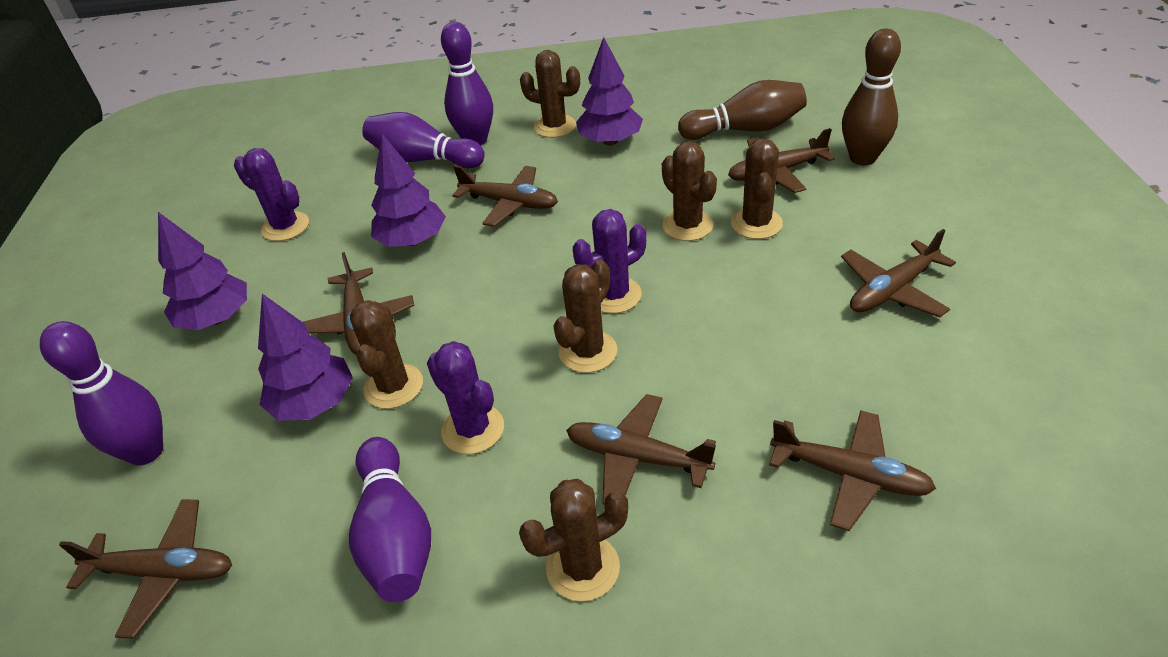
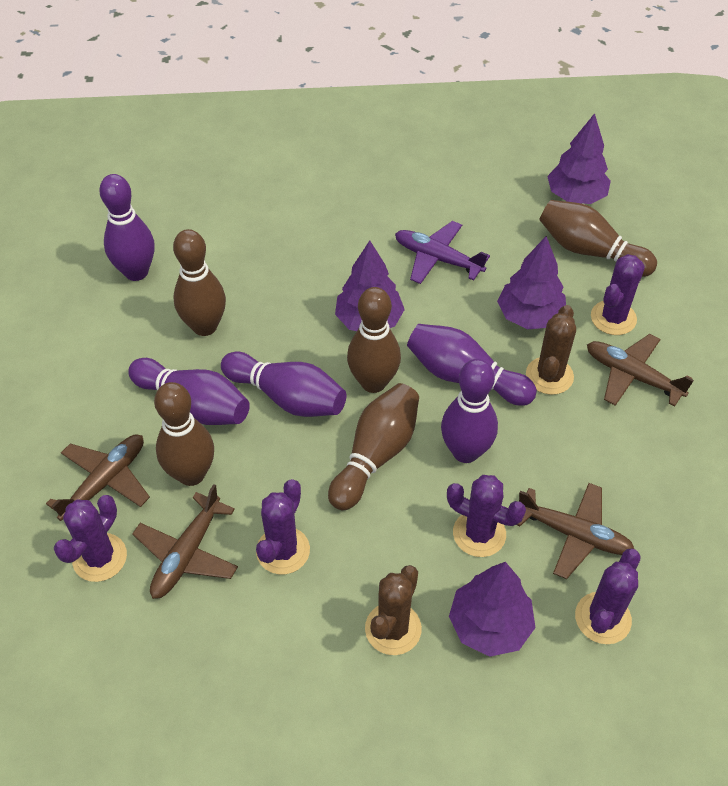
brown bowling pin: 2 -> 5
brown cactus: 6 -> 2
brown plane: 7 -> 4
purple bowling pin: 4 -> 5
purple cactus: 3 -> 5
purple plane: 0 -> 1

